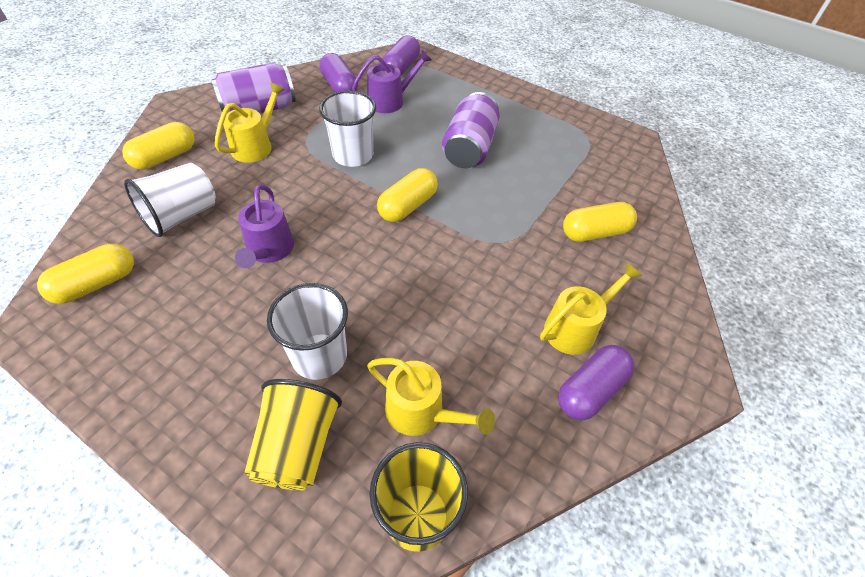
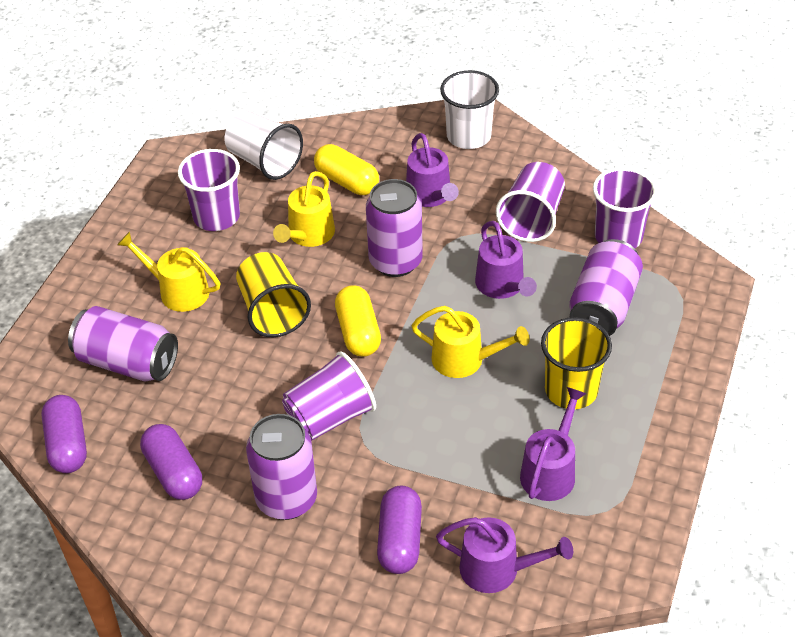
purple can: 2 -> 4
purple cup: 0 -> 4
purple watering can: 2 -> 4
white cup: 3 -> 2
yellow capsule: 4 -> 2

